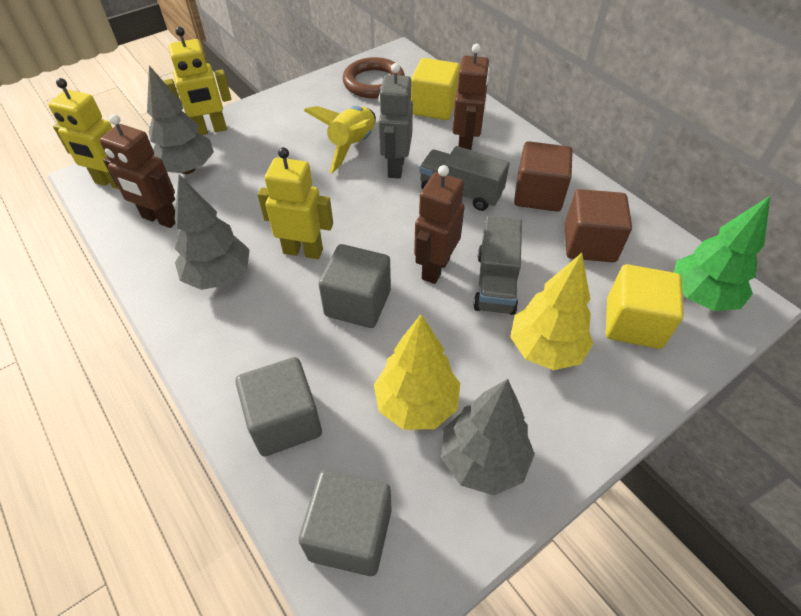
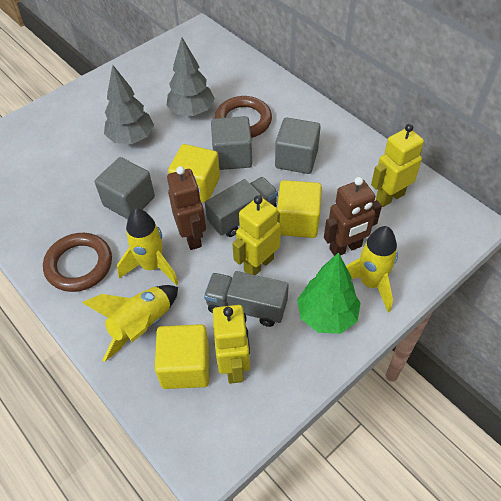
brown cube: 2 -> 0
brown ring: 1 -> 2
brown robot: 3 -> 2
grey robot: 1 -> 0
grey tree: 3 -> 2
yellow cube: 2 -> 3
yellow rocket: 1 -> 3
yellow tree: 2 -> 0

